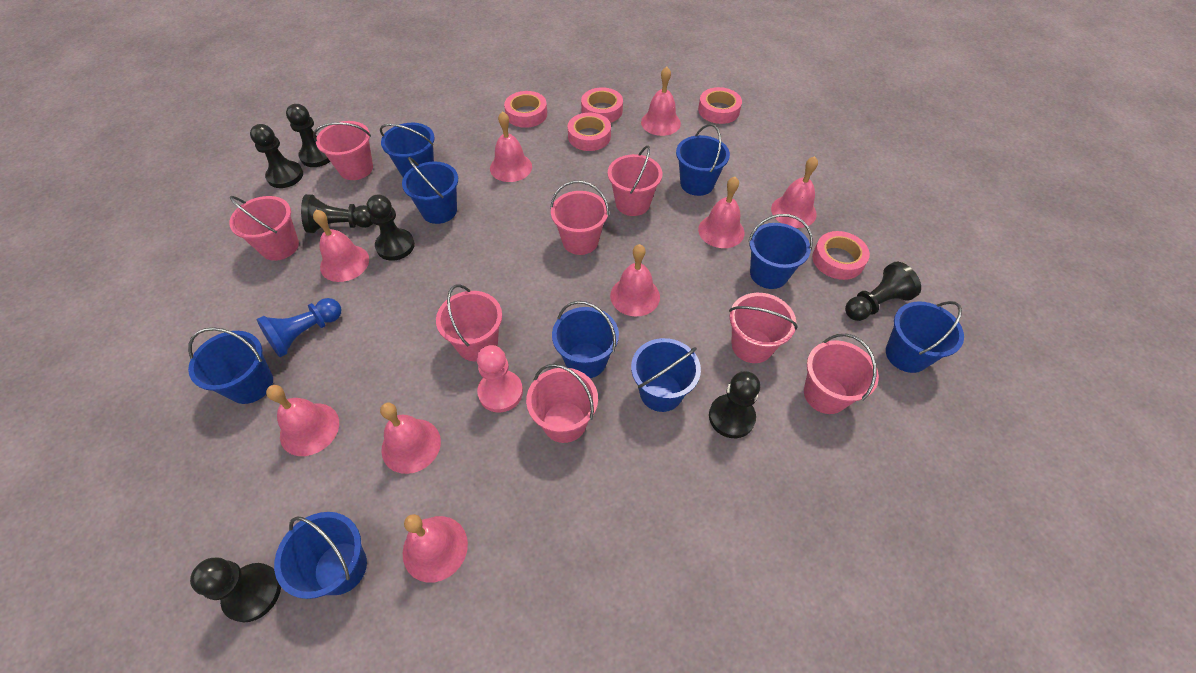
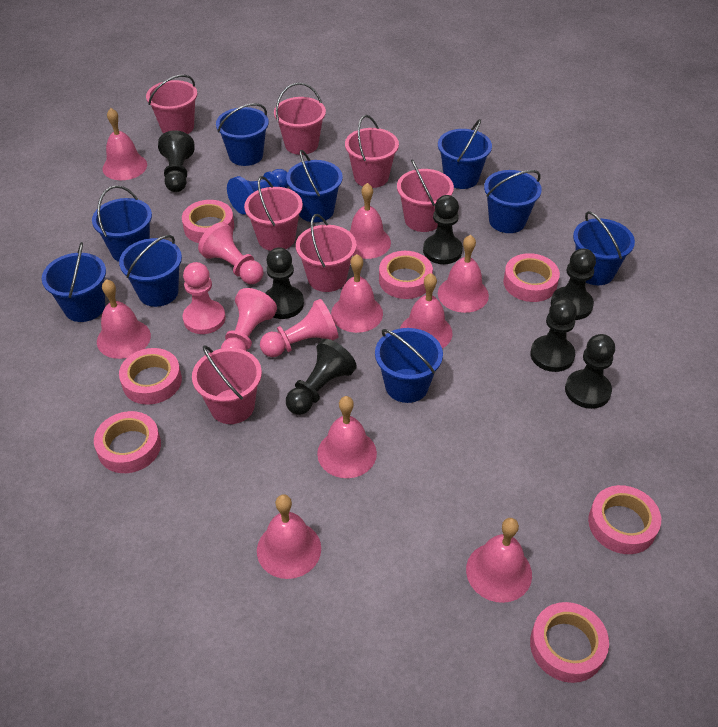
pink bucket: 8 -> 7
pink pawn: 1 -> 4
pink tape: 5 -> 7

